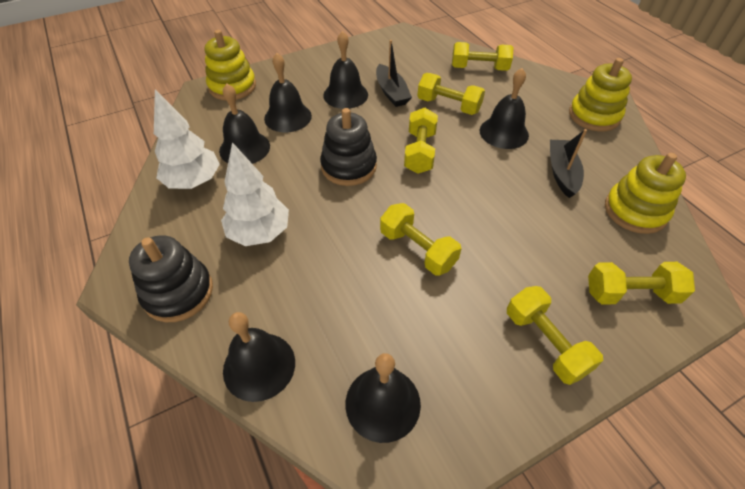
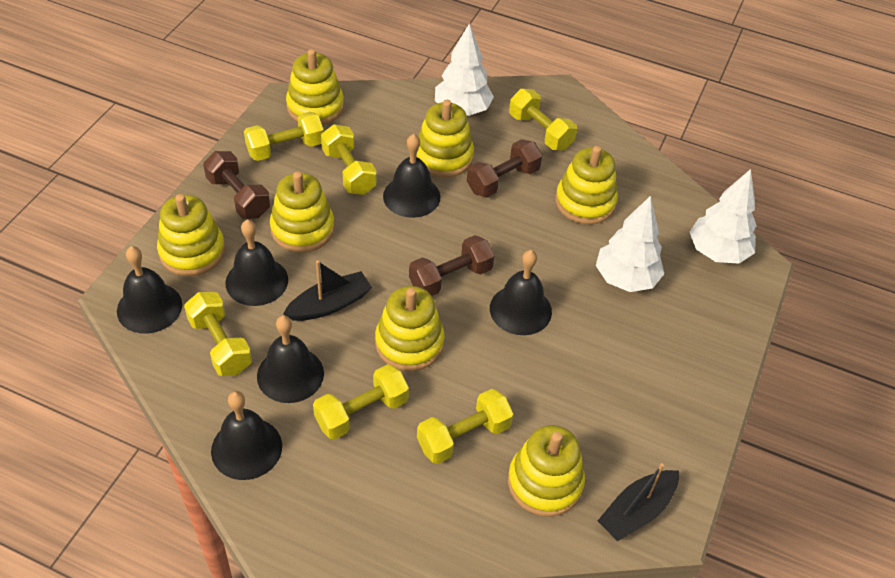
black stacking toy: 2 -> 0
brown dumbbell: 0 -> 3
white tree: 2 -> 3
yellow stacking toy: 3 -> 7

